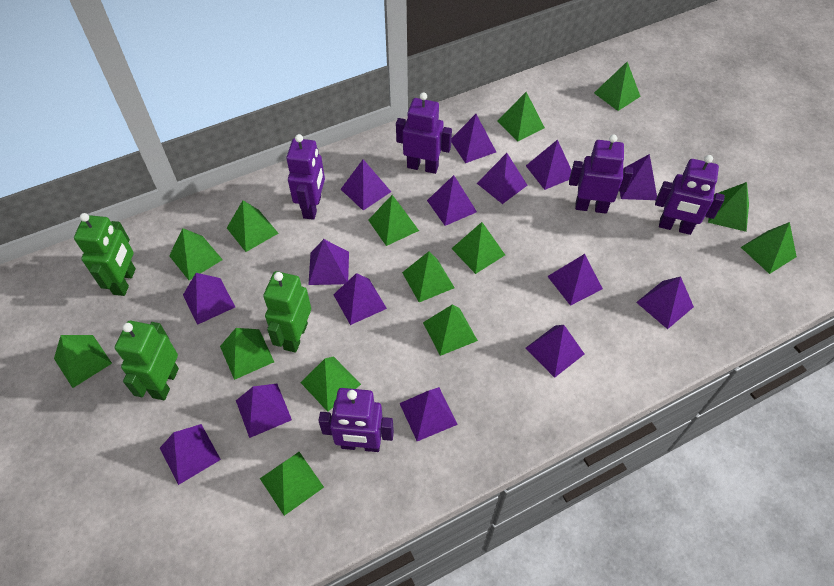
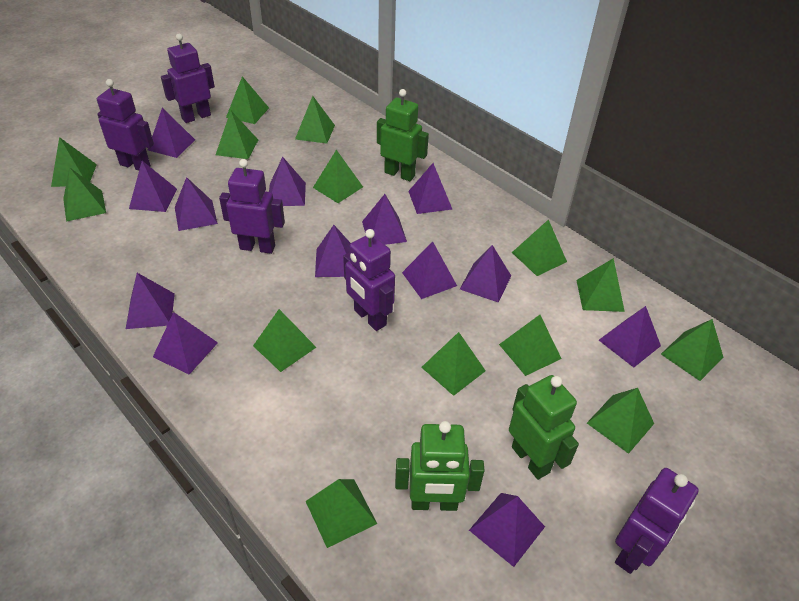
purple pyramid: 15 -> 13

